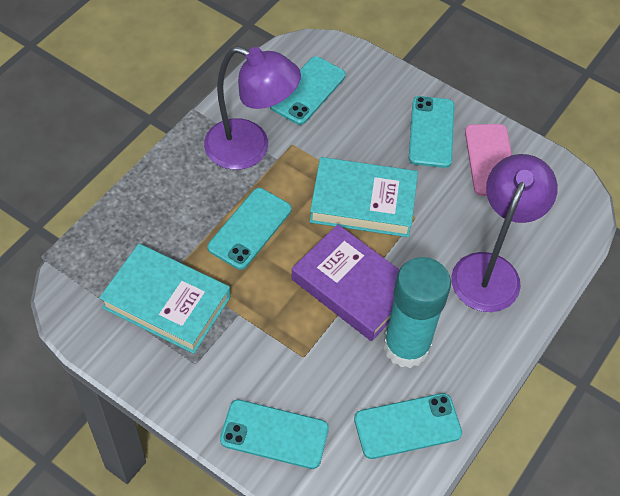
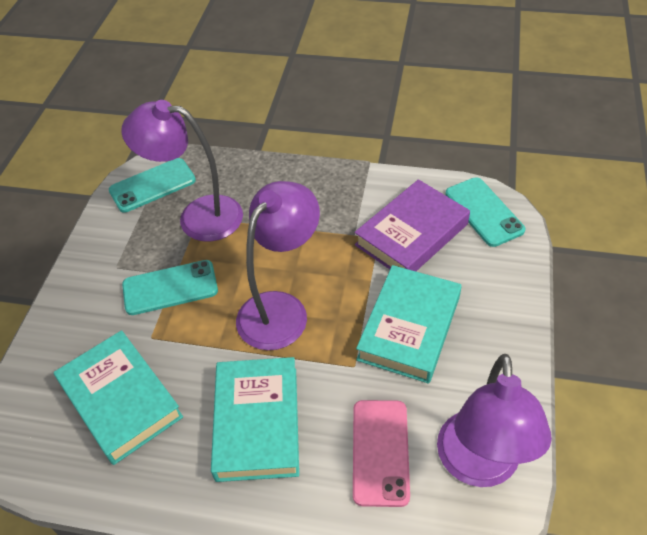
purple lamp: 2 -> 3
turquoise book: 2 -> 3
turquoise glue stick: 1 -> 0
turquoise phone: 5 -> 3

